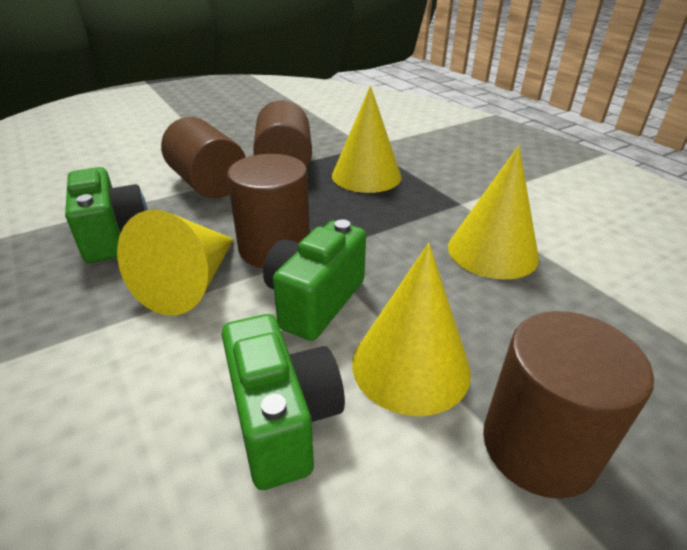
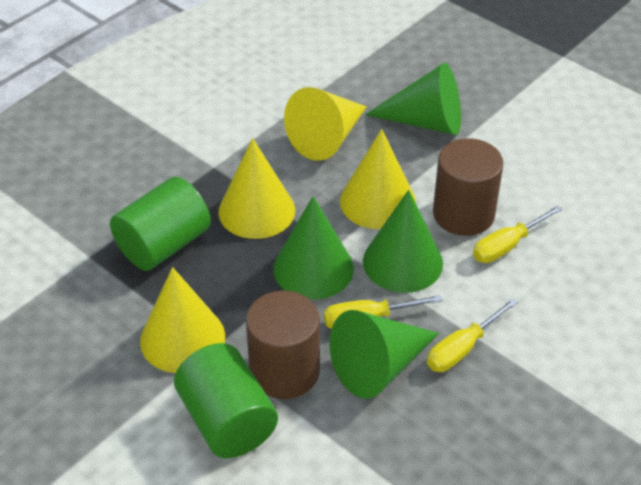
brown cylinder: 4 -> 2
green camera: 3 -> 0
green cone: 0 -> 4
green cylinder: 0 -> 2
yellow screwdriver: 0 -> 3

